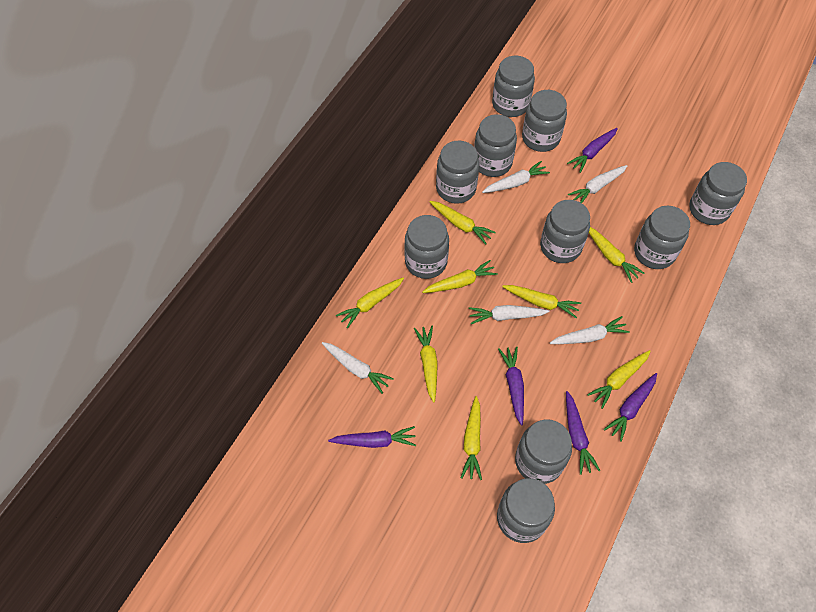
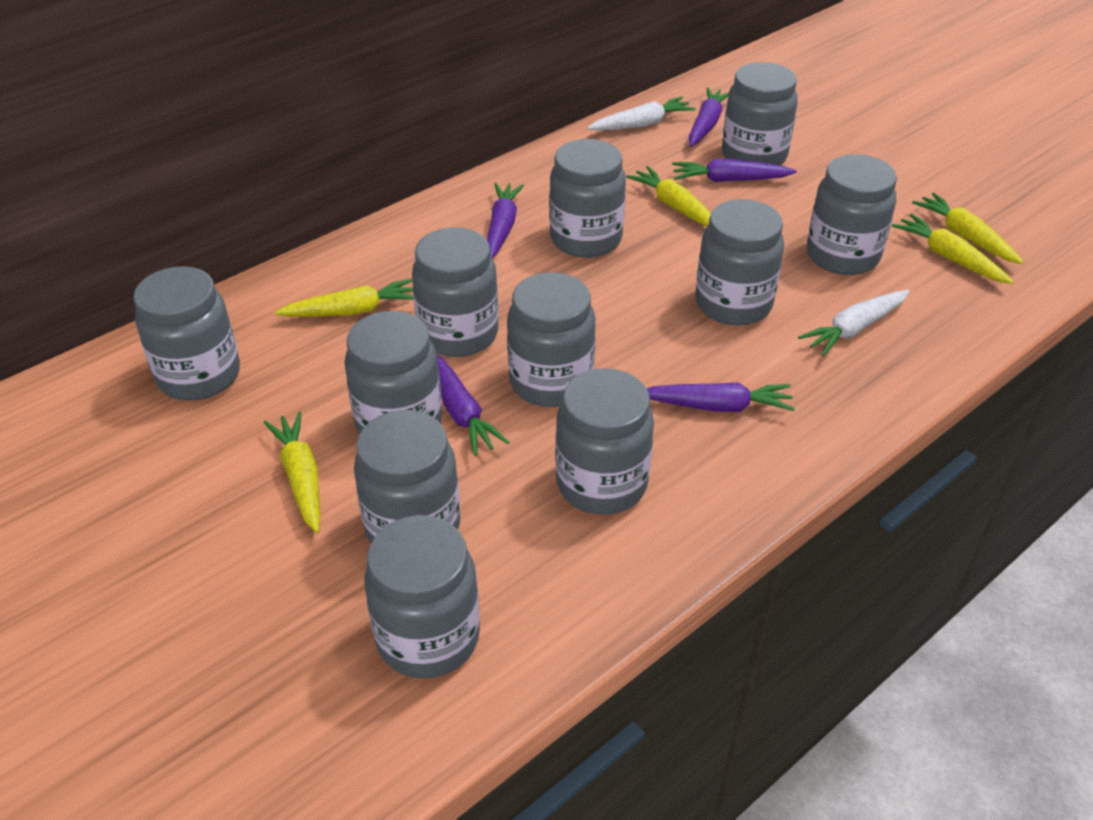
grey jar: 10 -> 11
white carrot: 5 -> 2
yellow carrot: 8 -> 5

